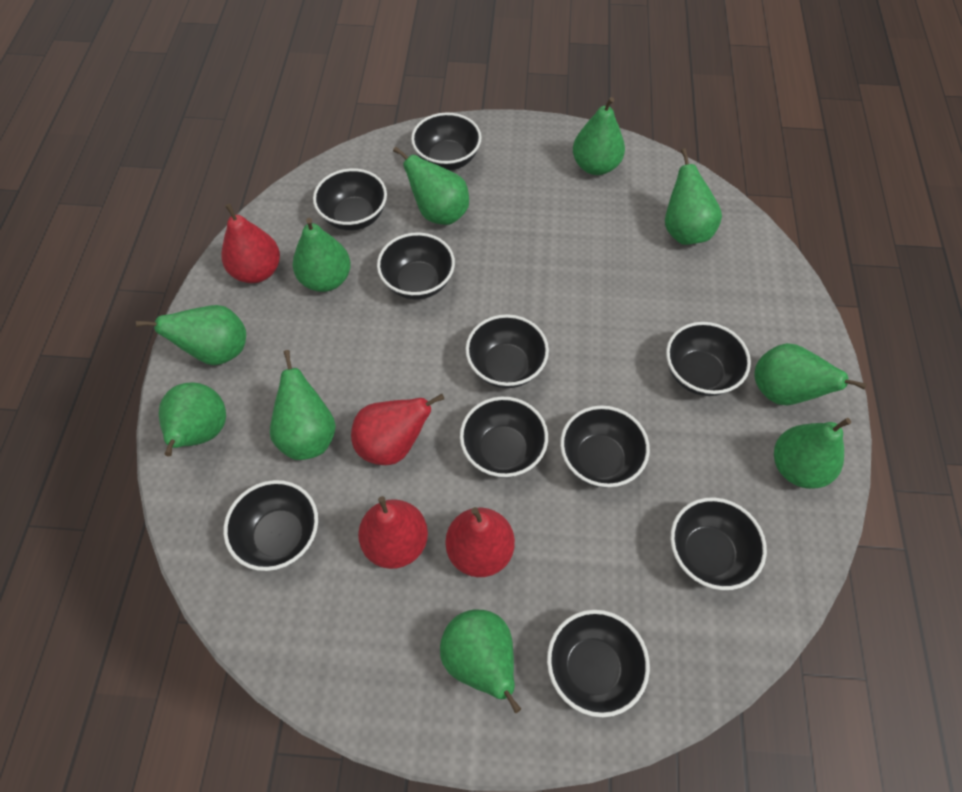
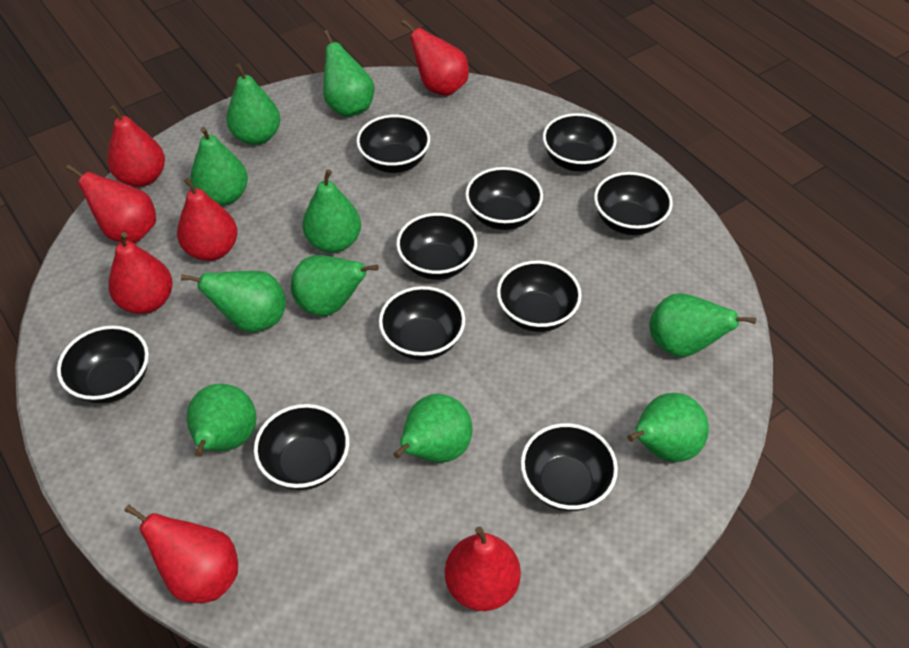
red pear: 4 -> 7

